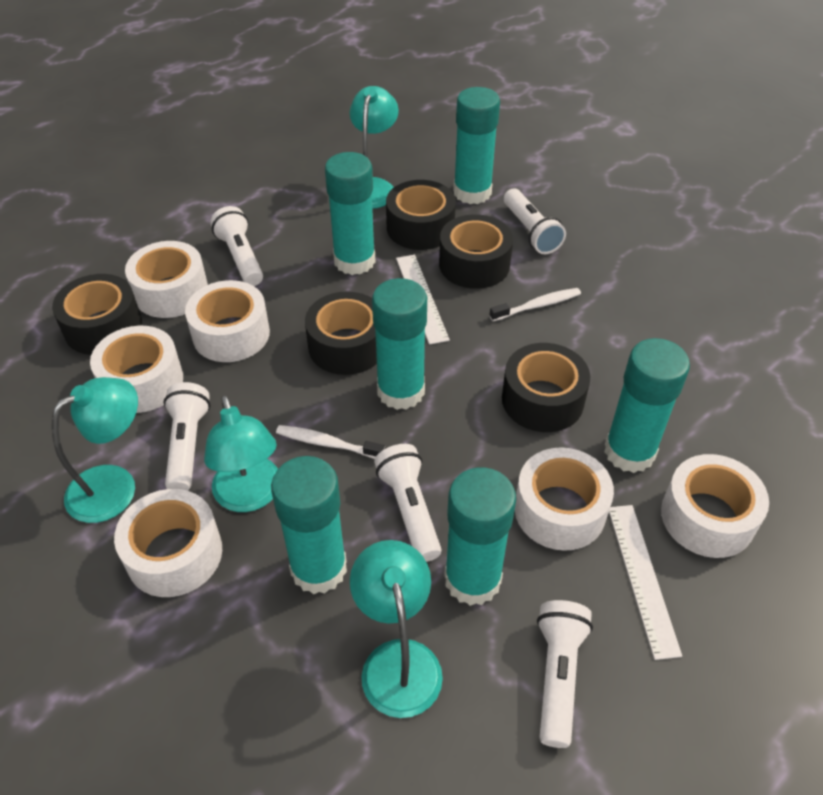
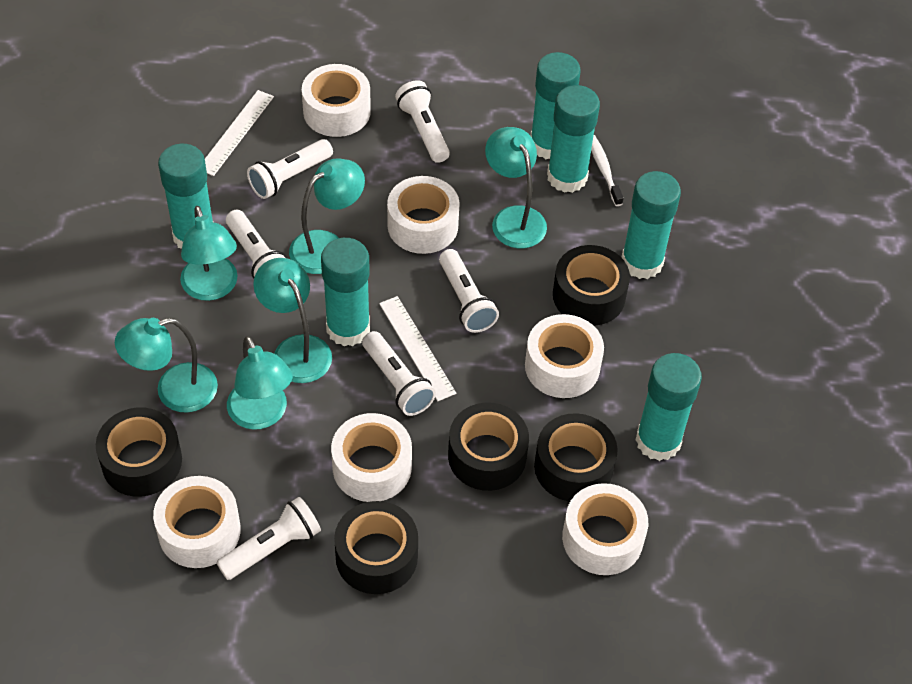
turquoise lamp: 4 -> 6
white flashlight: 5 -> 6
white toothbrush: 2 -> 1

